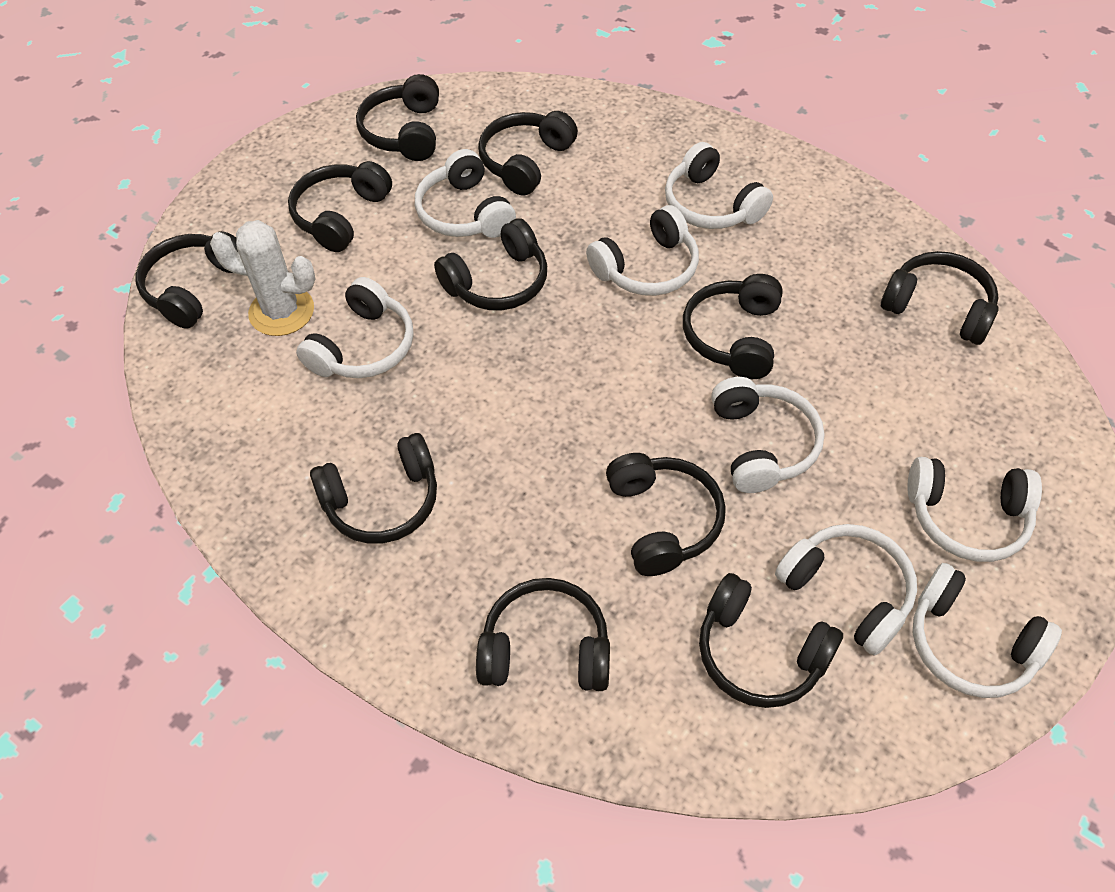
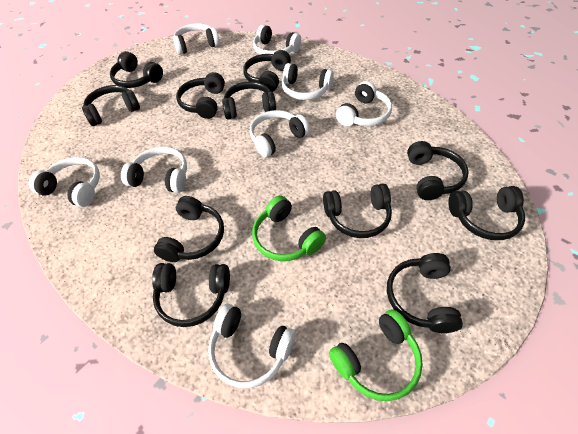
green headphones: 0 -> 2
white cactus: 1 -> 0

